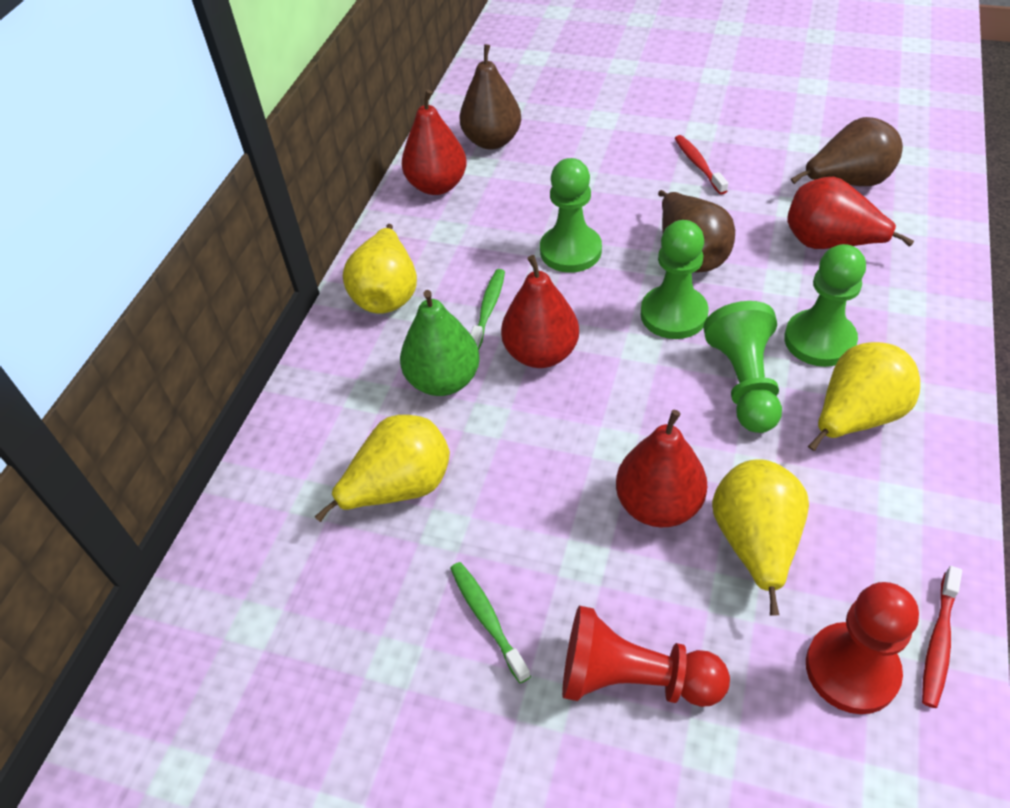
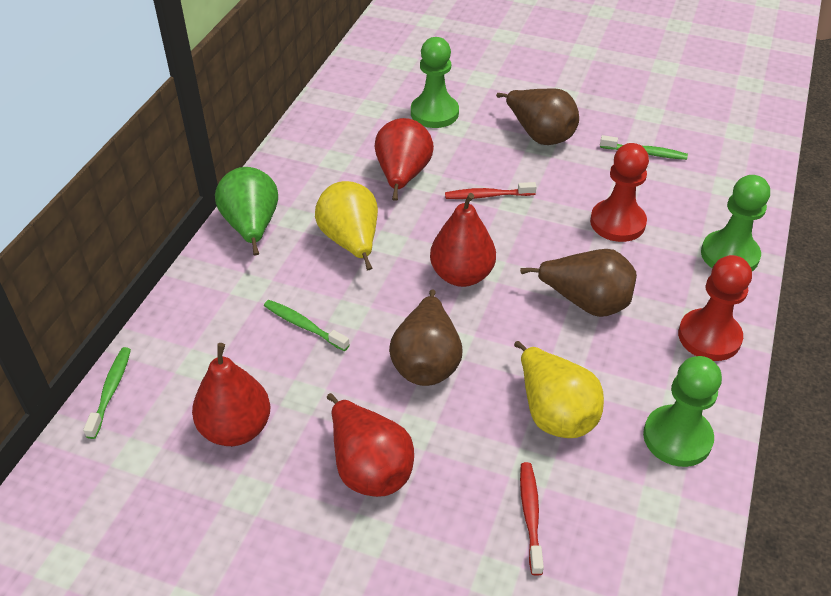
green pawn: 4 -> 3
green toothbrush: 2 -> 3
yellow pear: 4 -> 2

